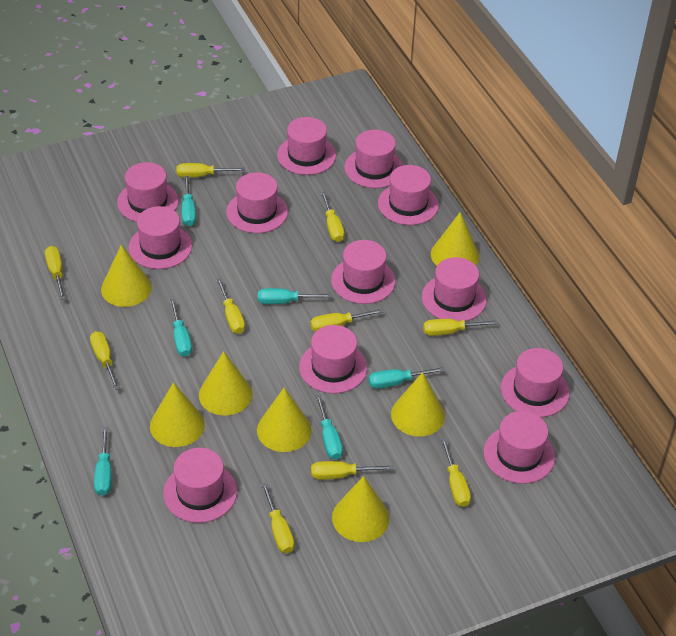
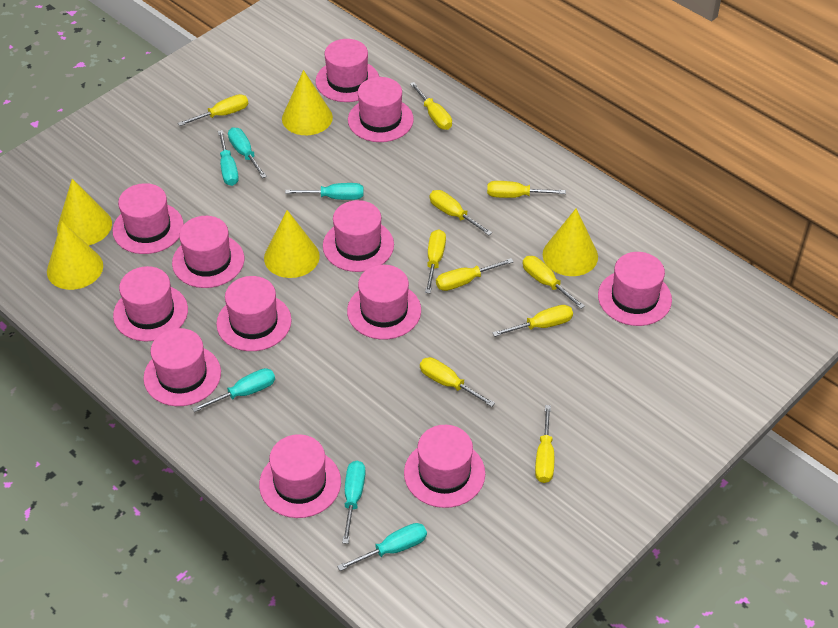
yellow cone: 7 -> 5

